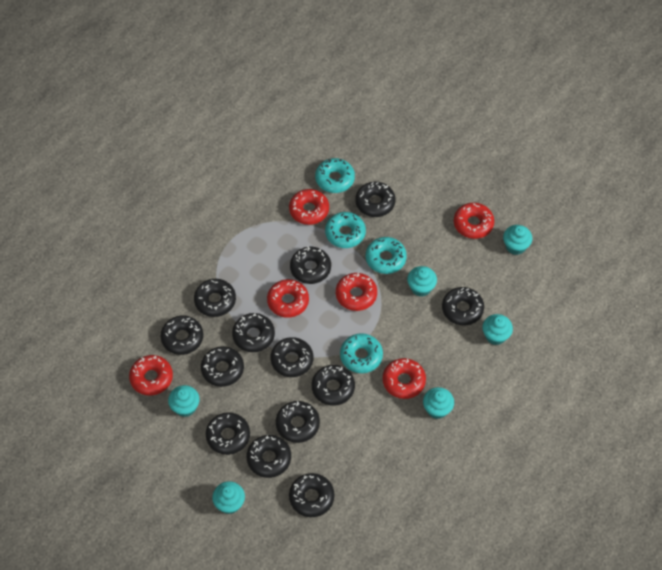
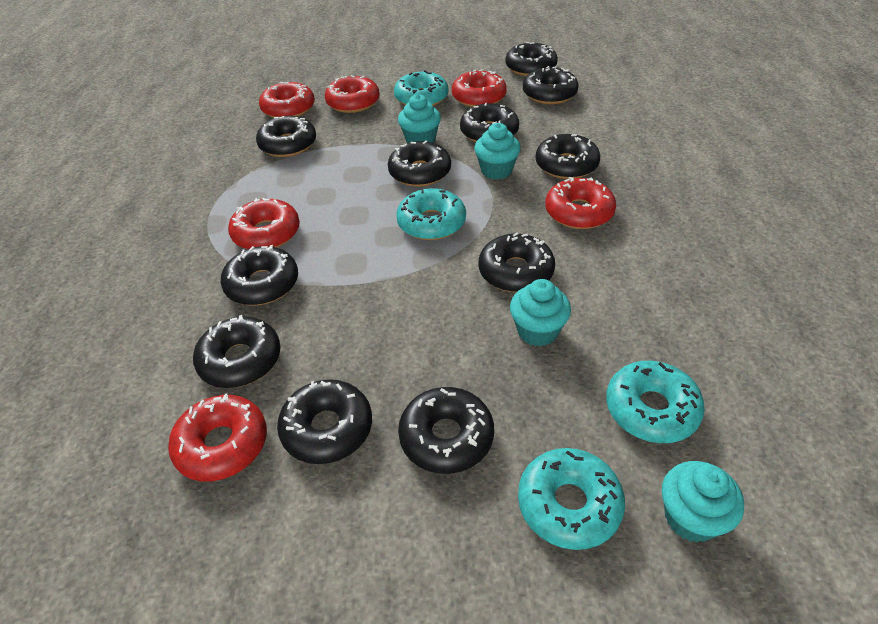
black donut: 13 -> 11
turquoise cupcake: 6 -> 4

